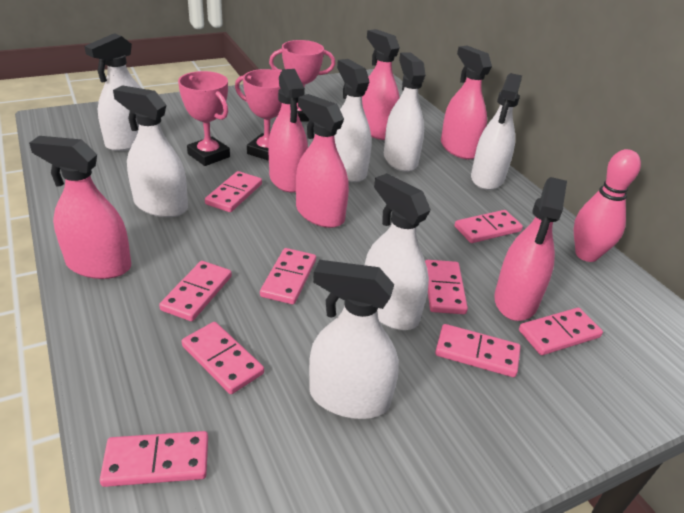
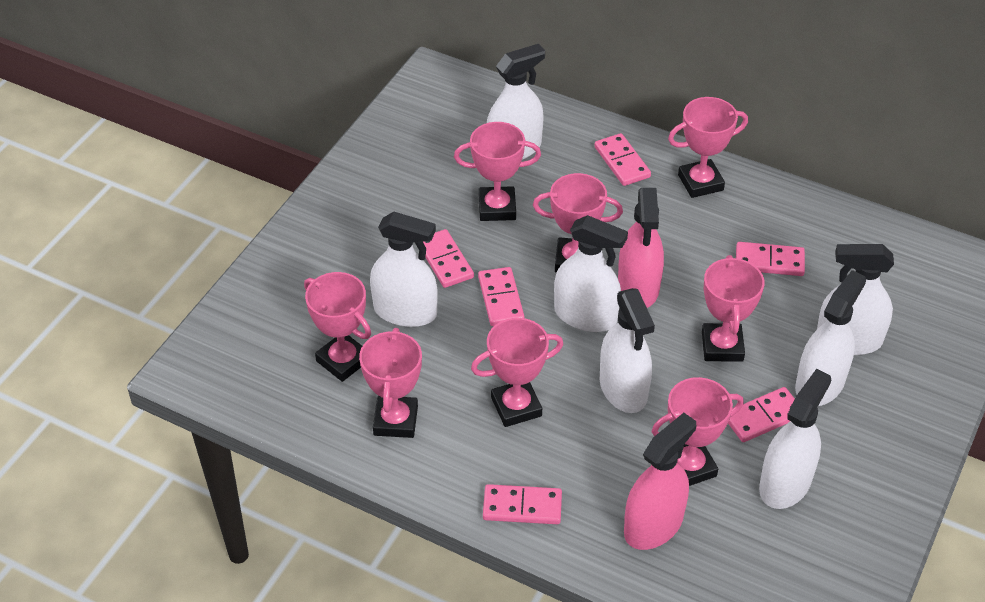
pink bowling pin: 1 -> 0
pink domino: 9 -> 6
pink spray bottle: 6 -> 2
pink trophy: 3 -> 8

